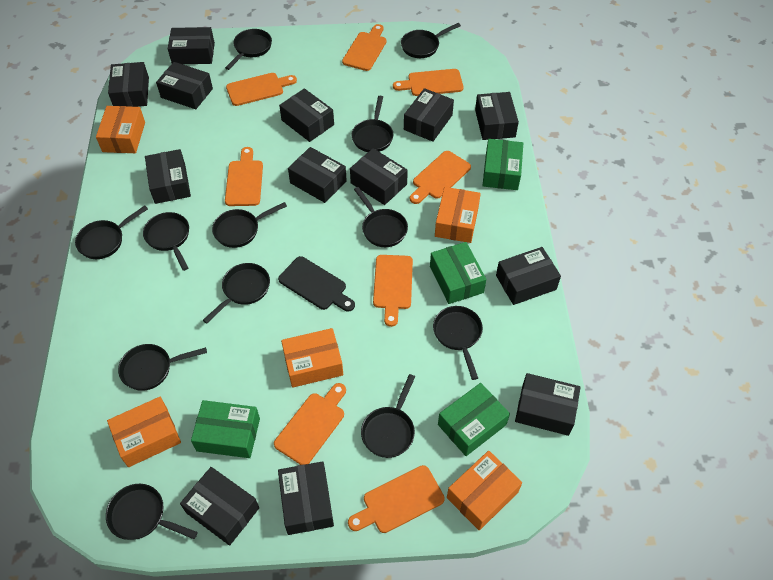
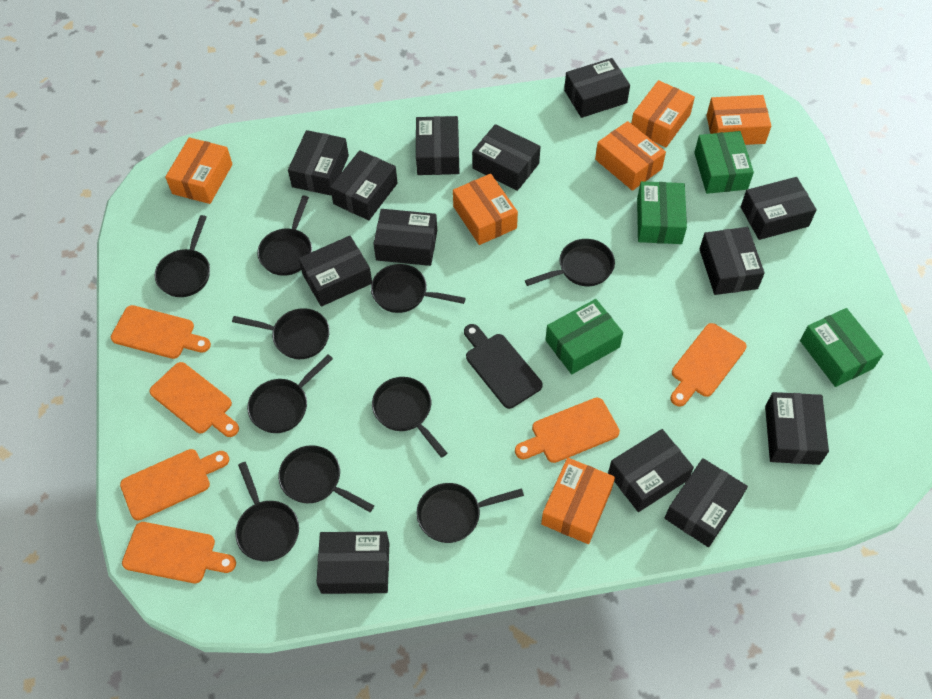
black pan: 12 -> 10
orange box: 5 -> 6
orange cutting board: 8 -> 6

